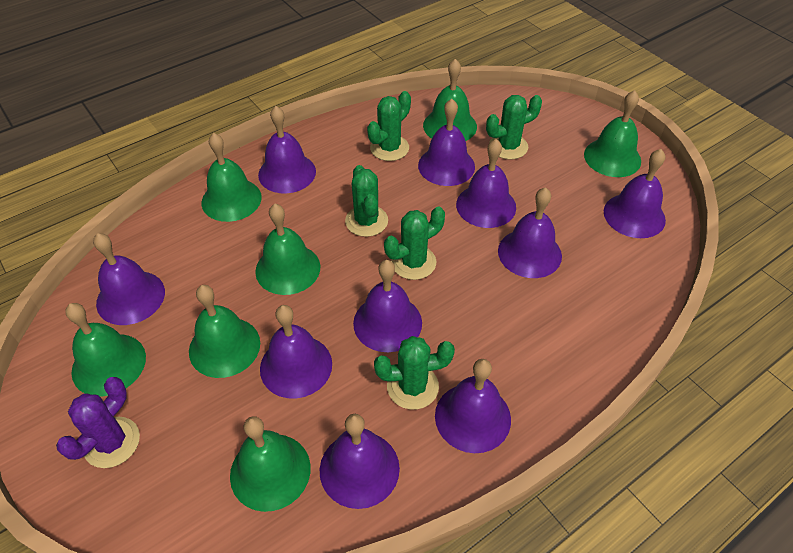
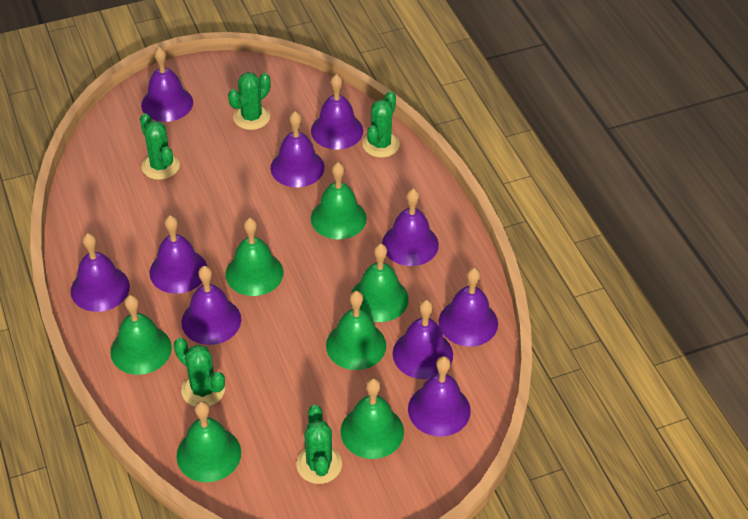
purple cactus: 1 -> 0

